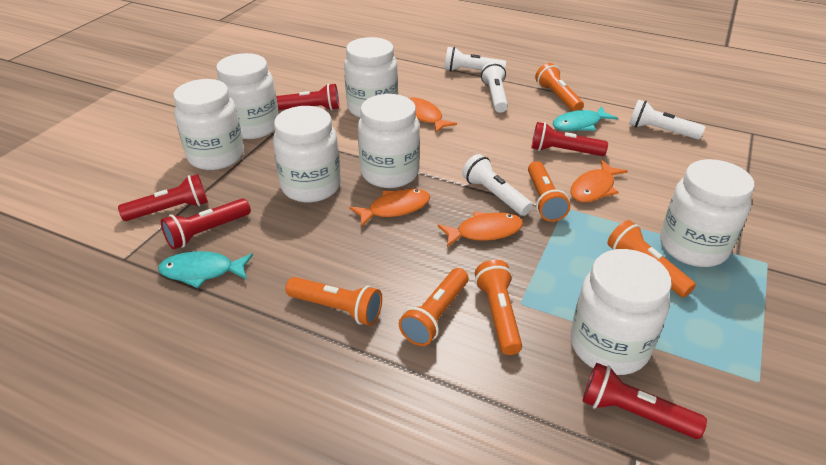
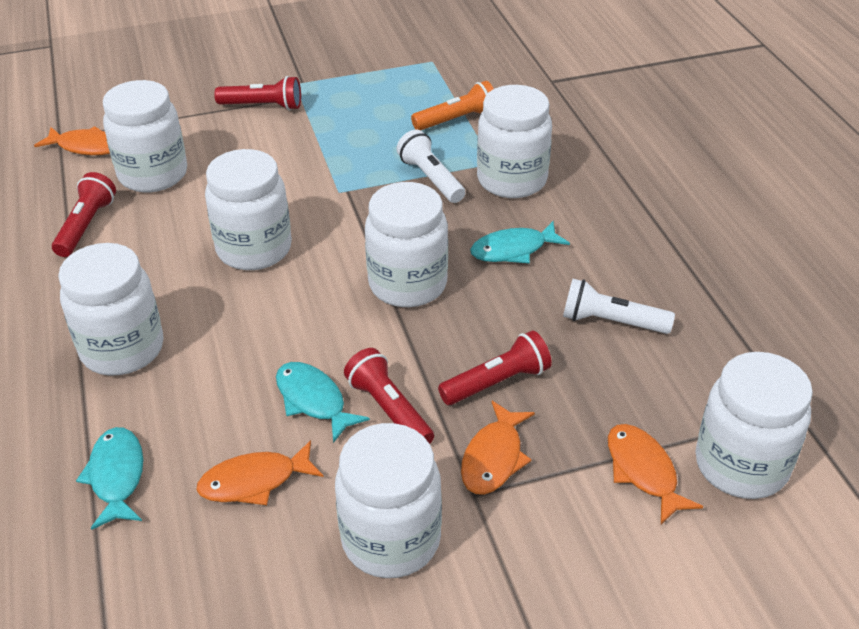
orange flashlight: 6 -> 1
red flashlight: 5 -> 4
turquoise fish: 2 -> 3
white flashlight: 4 -> 2

